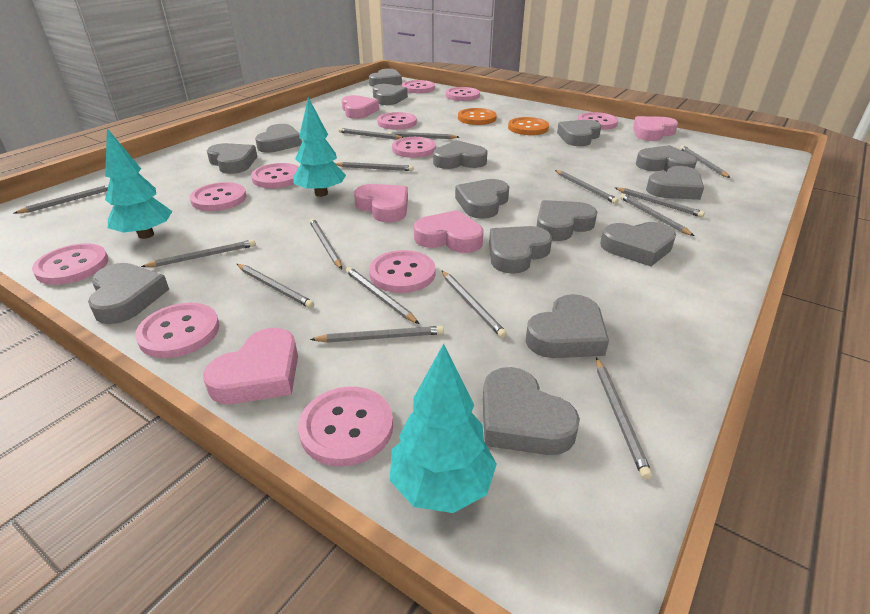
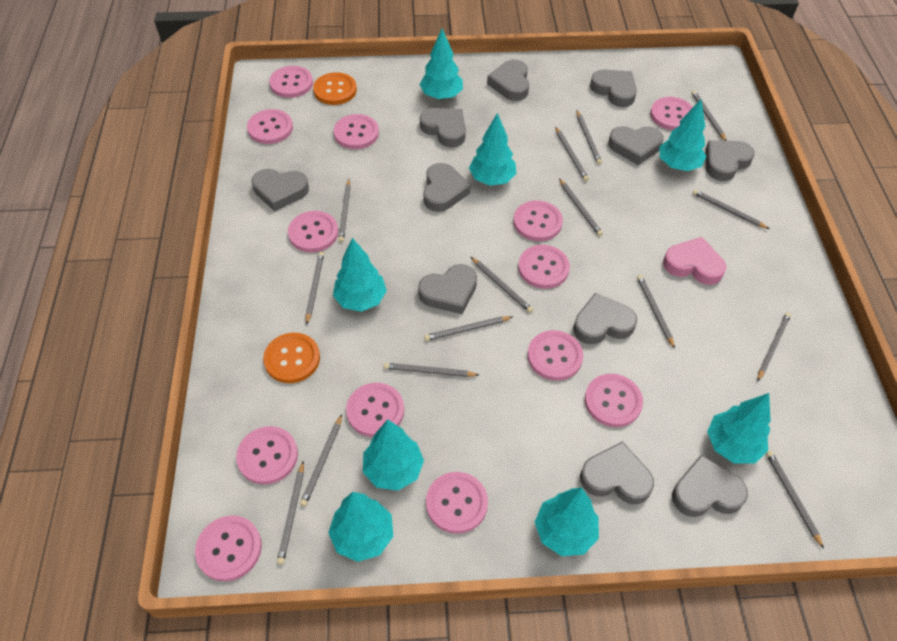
grey heart: 15 -> 11
pink button: 11 -> 13
pink heart: 5 -> 1
turquoise tree: 3 -> 8

